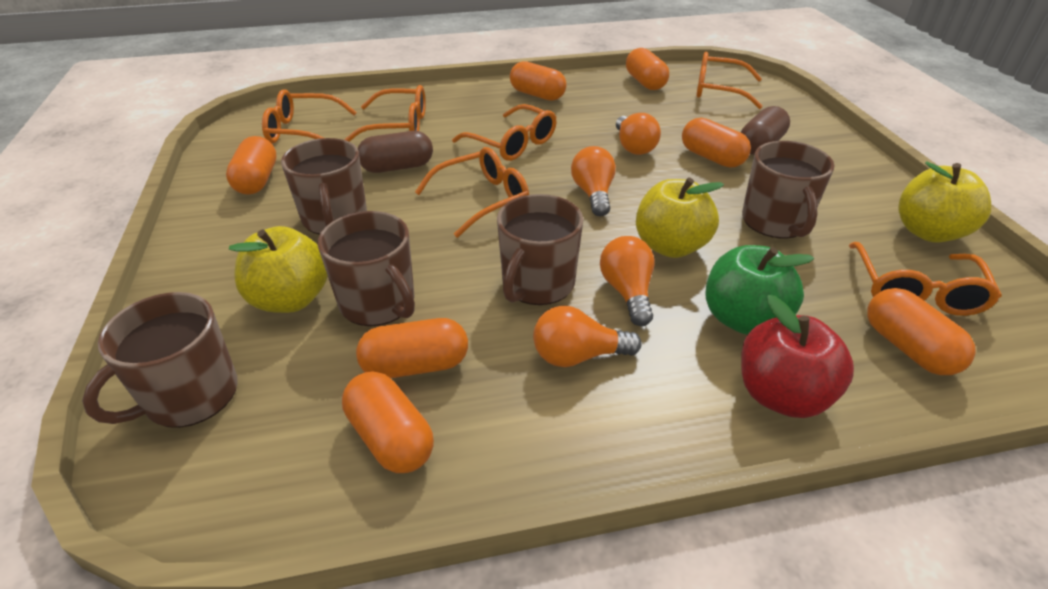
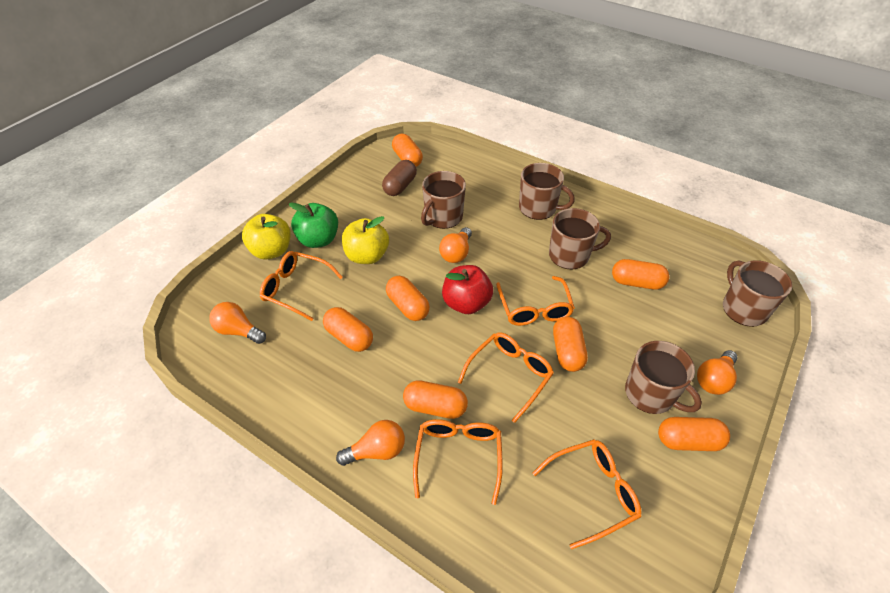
brown capsule: 2 -> 1
orange glasses: 6 -> 5
yellow apple: 3 -> 2

